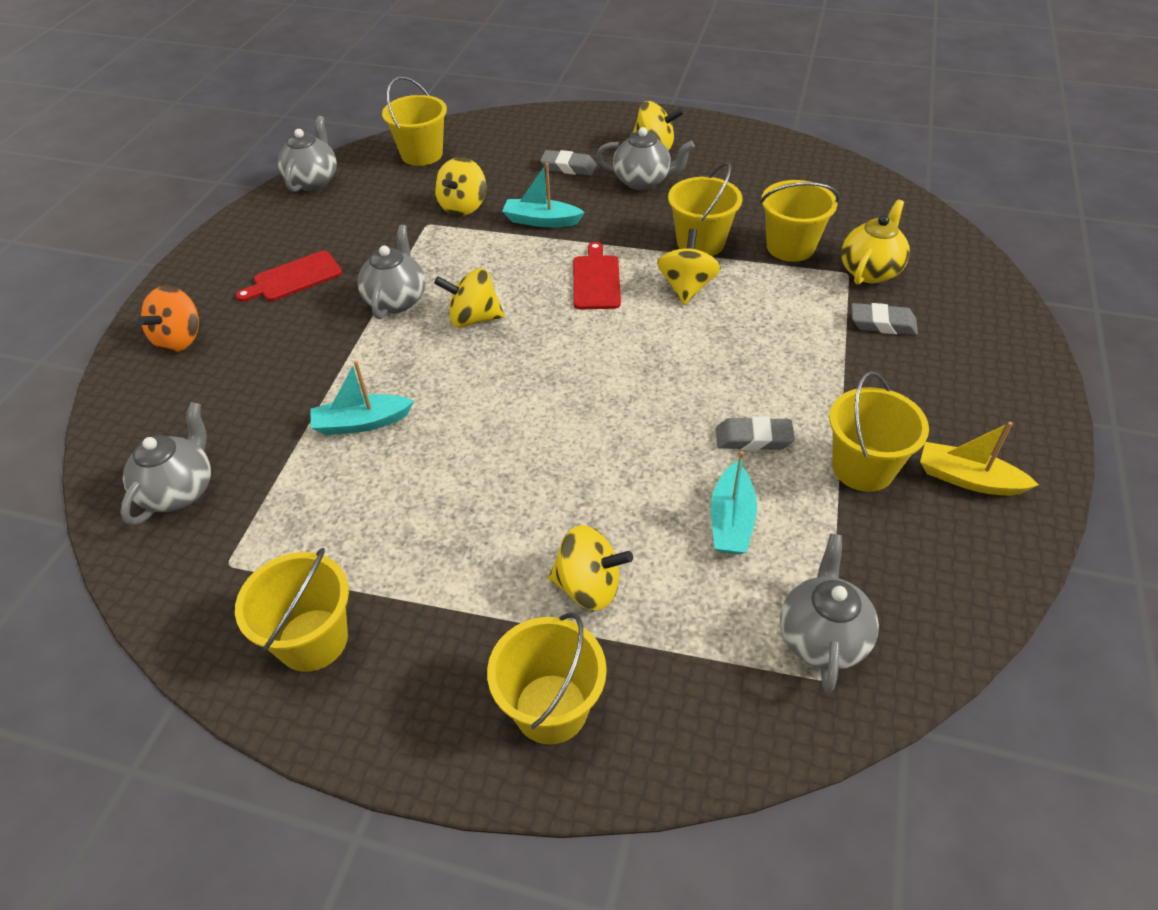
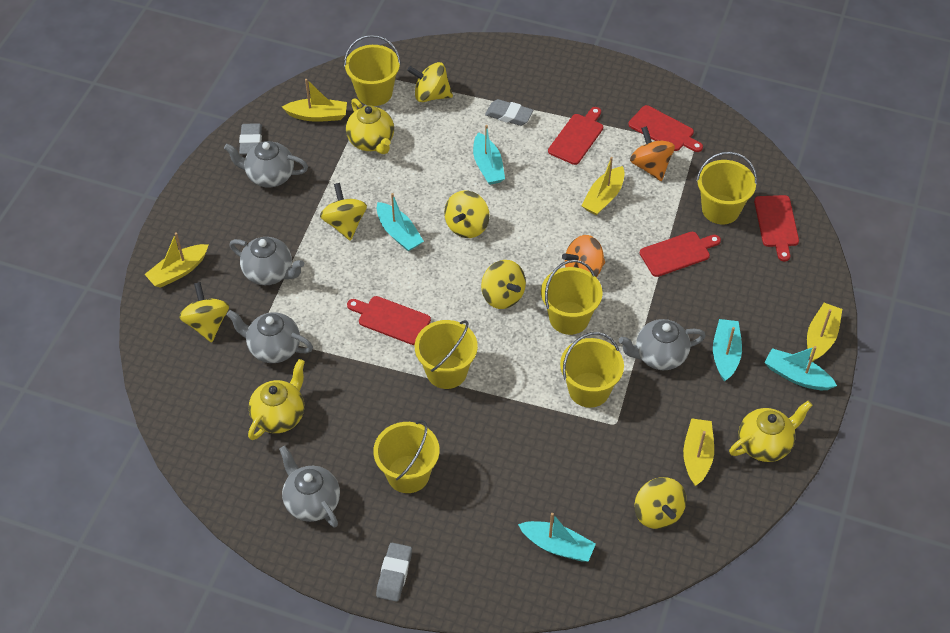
orange spinning top: 1 -> 2
red cutting board: 2 -> 5
turquoise boat: 3 -> 5
yellow boat: 1 -> 5
yellow spinning top: 5 -> 6
yellow teapot: 1 -> 3

